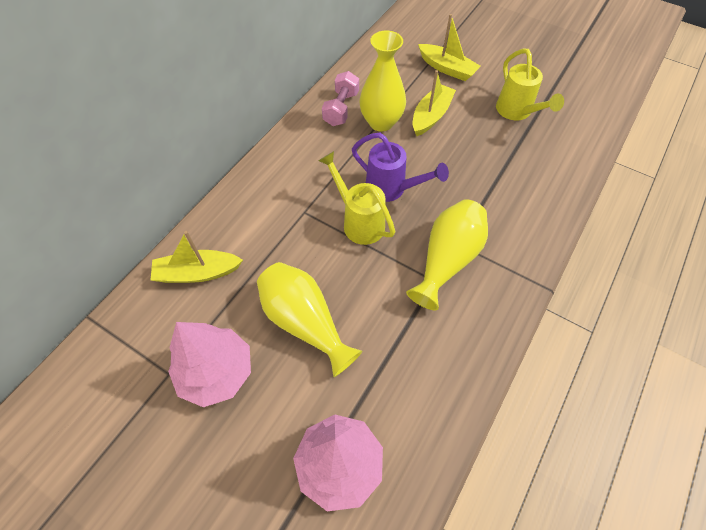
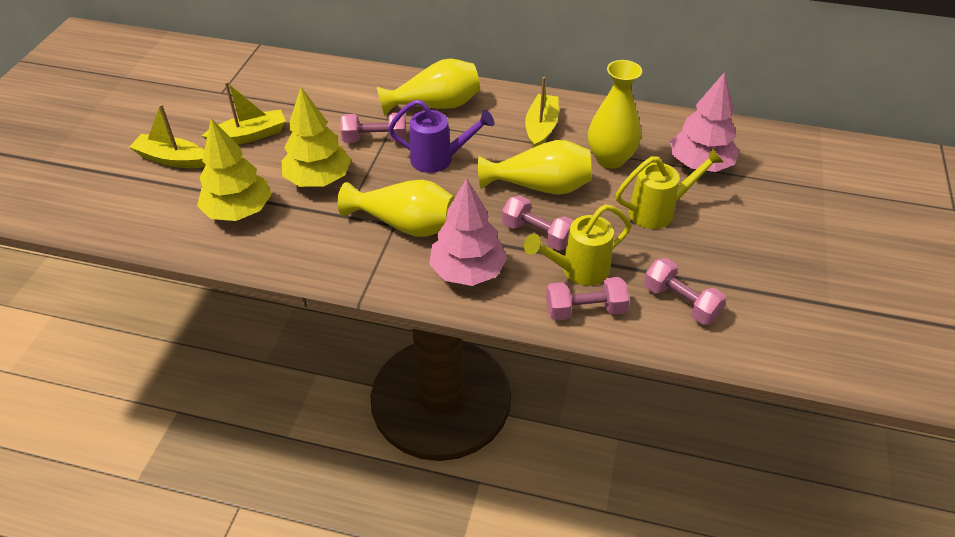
pink dumbbell: 1 -> 4
yellow tree: 0 -> 2
yellow vase: 3 -> 4

